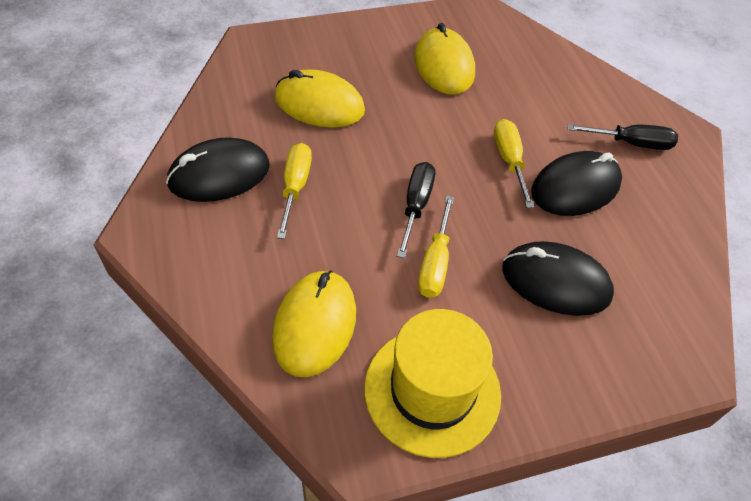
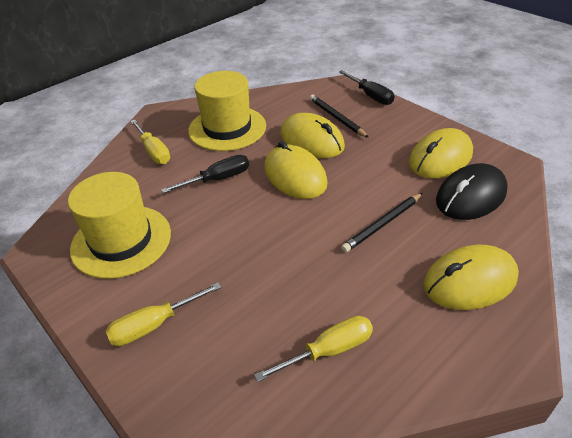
black mouse: 3 -> 1
black pencil: 0 -> 2
yellow hat: 1 -> 2
yellow mouse: 3 -> 4

